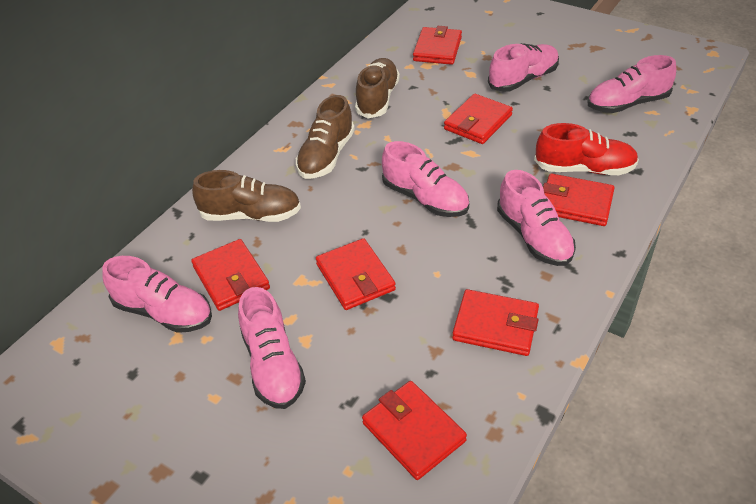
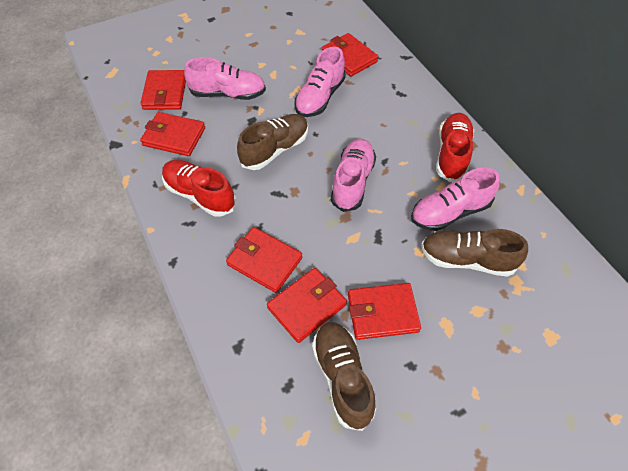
pink shoe: 6 -> 4
red shoe: 1 -> 2
red wallet: 7 -> 6

